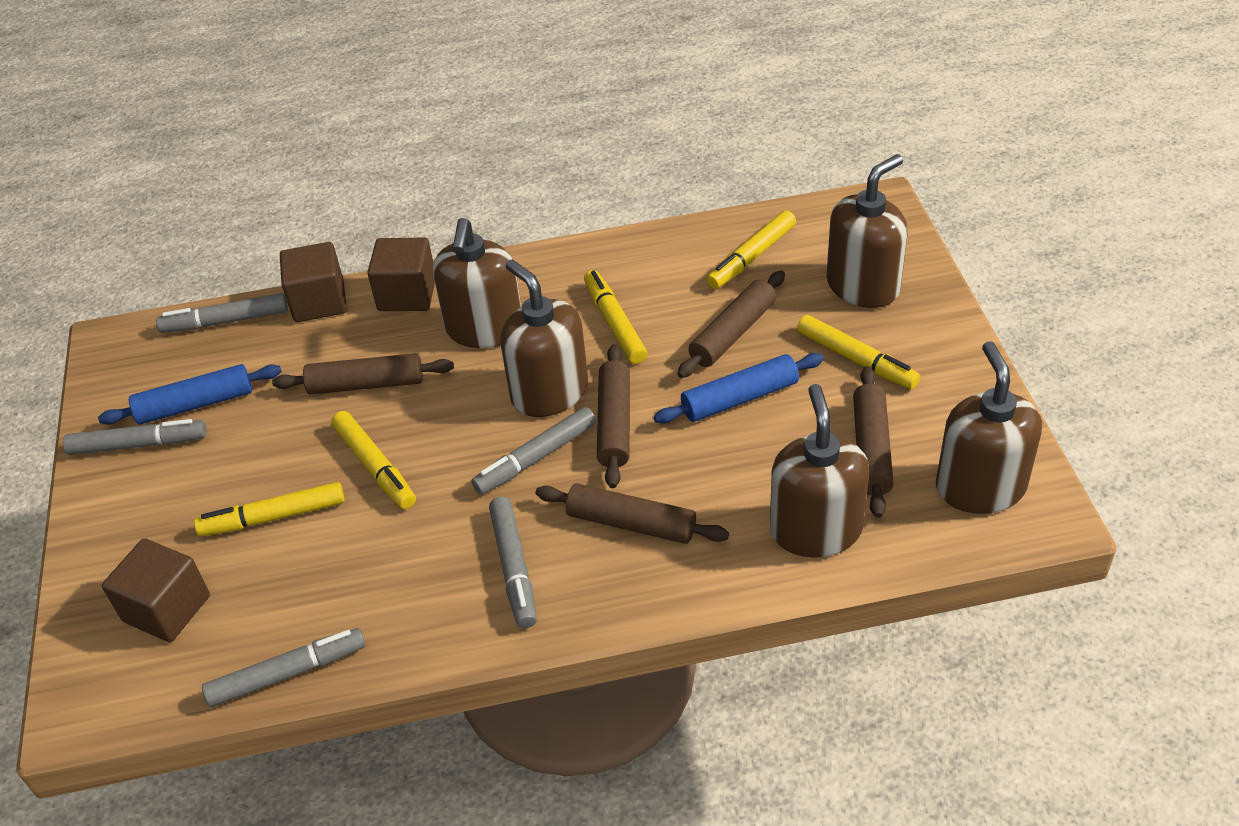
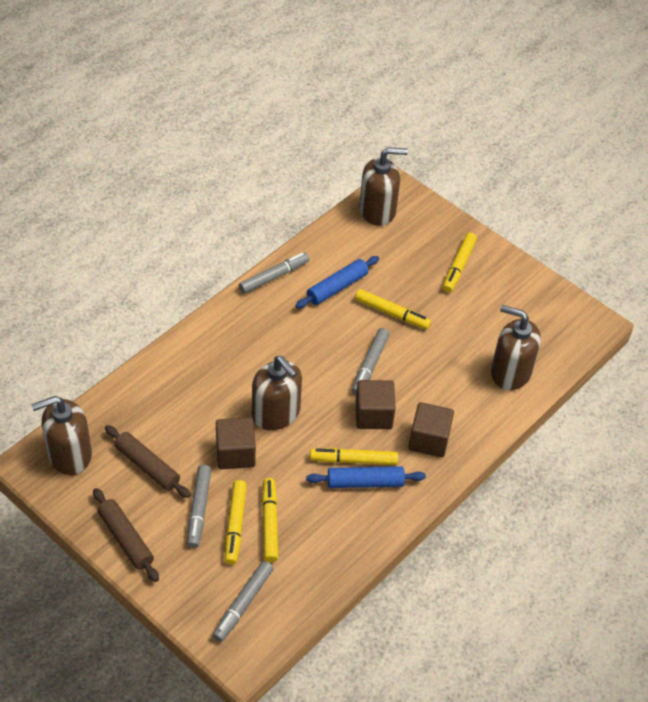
brown rolling pin: 5 -> 2
brown soap dispenser: 5 -> 4
grey marker: 5 -> 4

